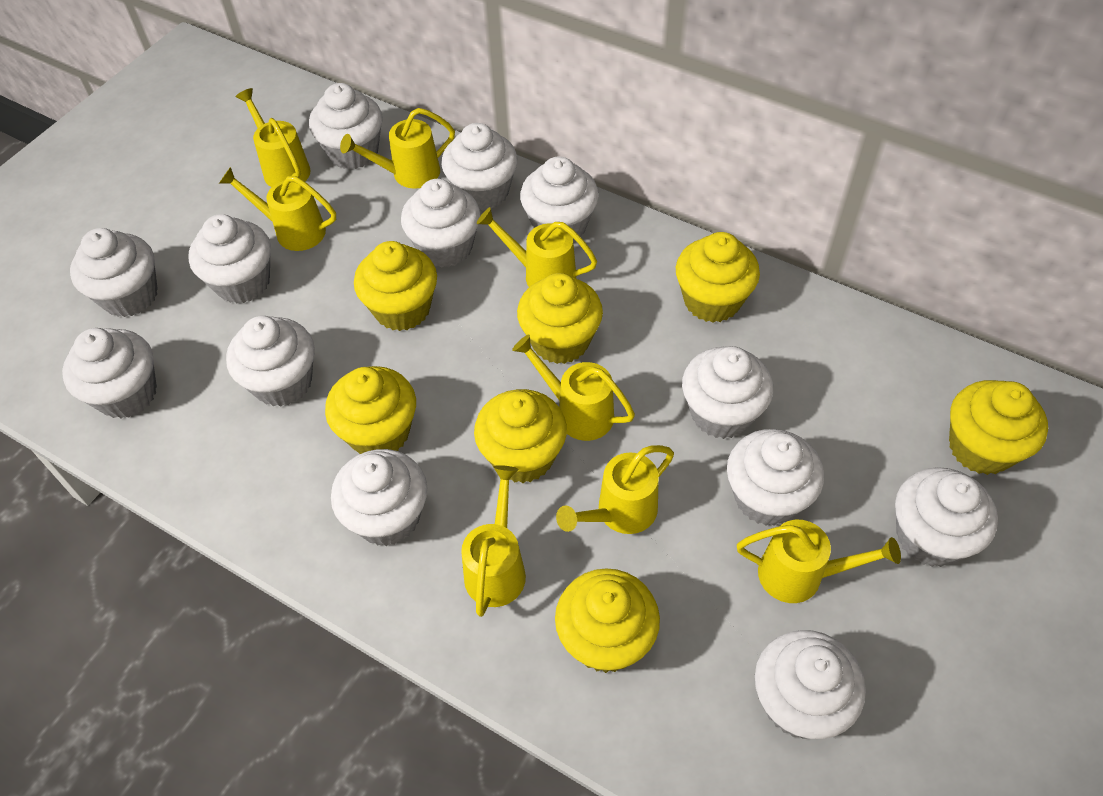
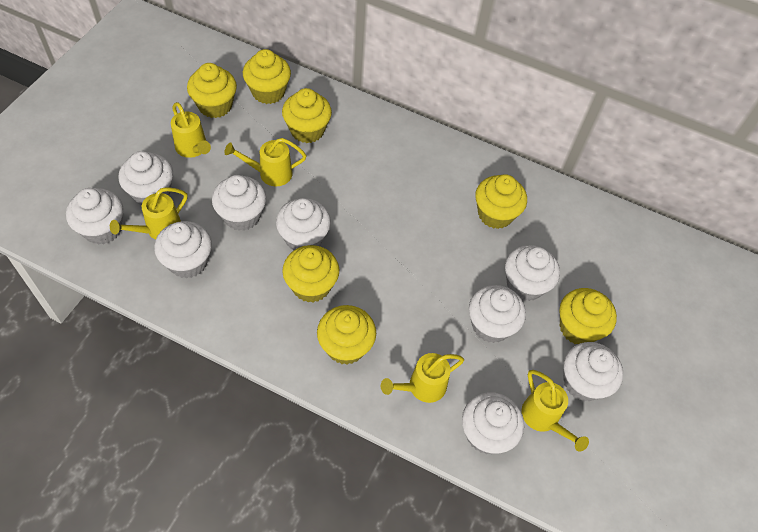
white cupcake: 13 -> 9
yellow watering can: 8 -> 5

